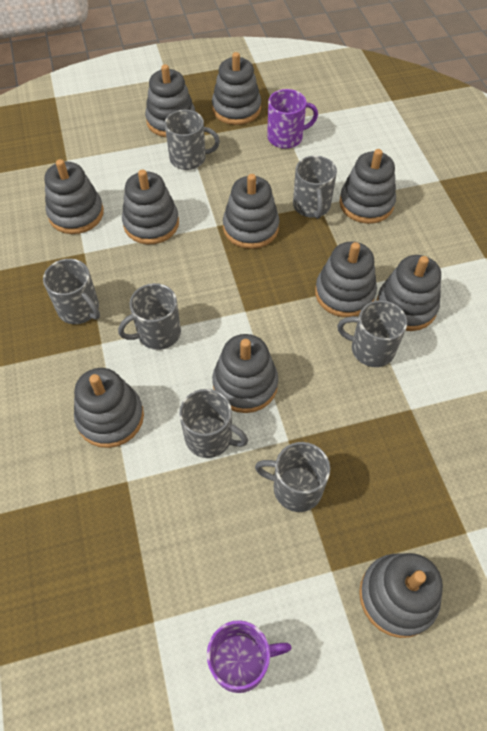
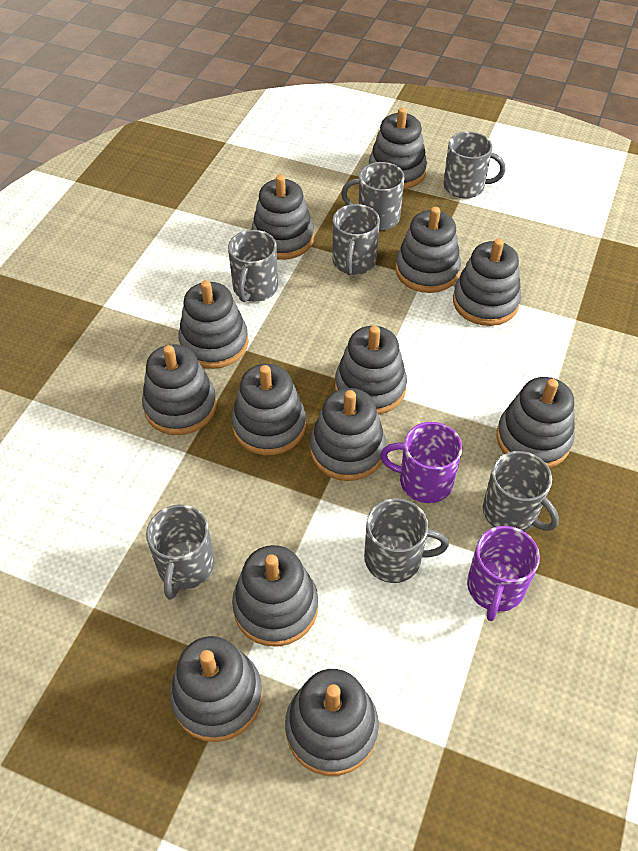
grey stacking toy: 11 -> 13

